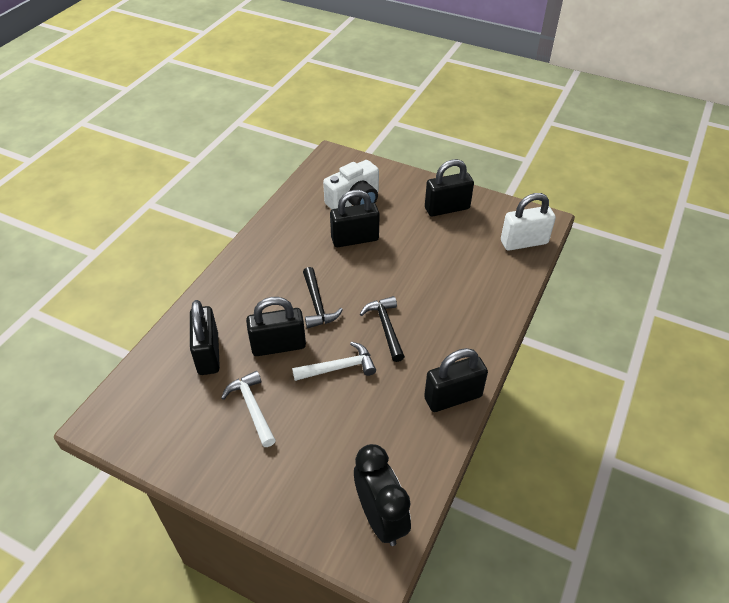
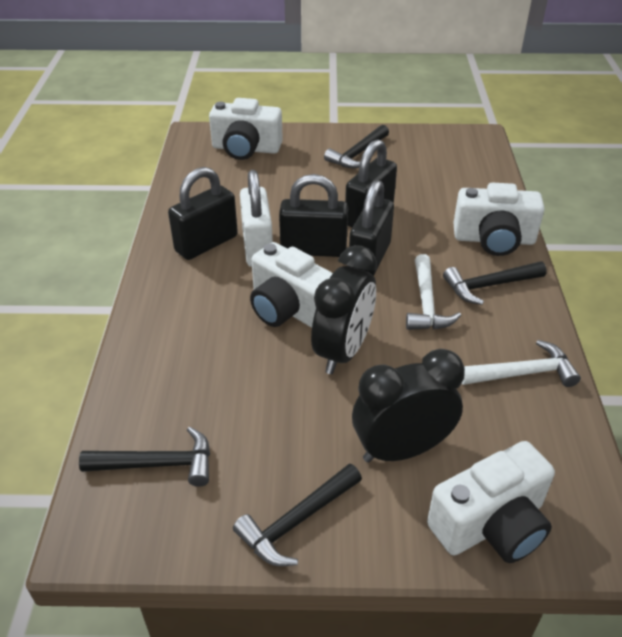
black clock: 1 -> 2
black hammer: 2 -> 4
black padlock: 5 -> 4
white camera: 1 -> 4

